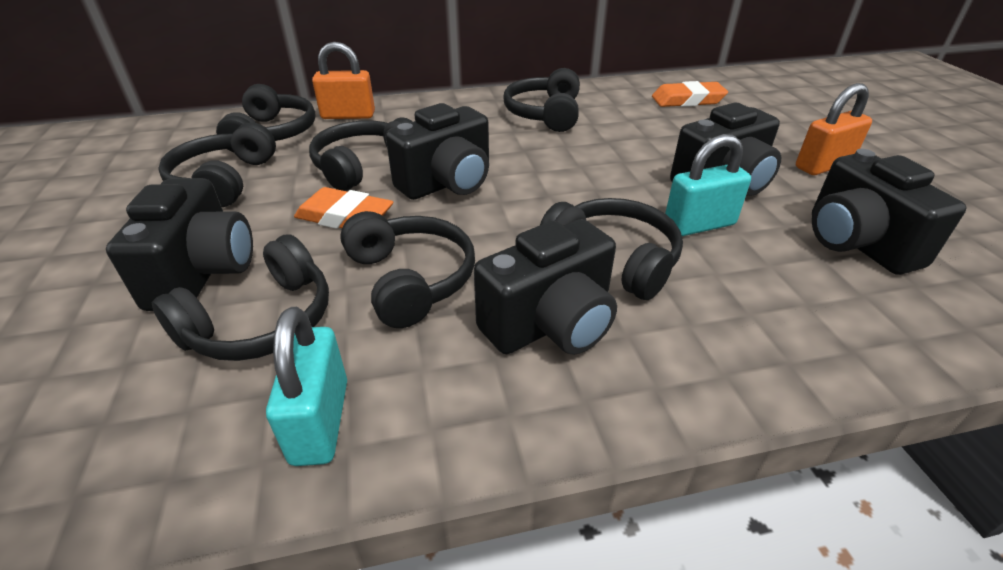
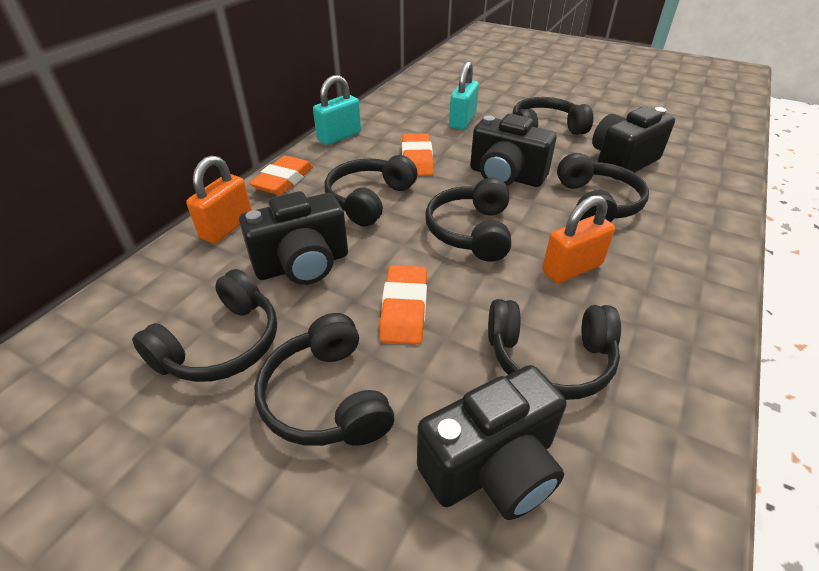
black camera: 5 -> 4
orange eraser: 2 -> 3

